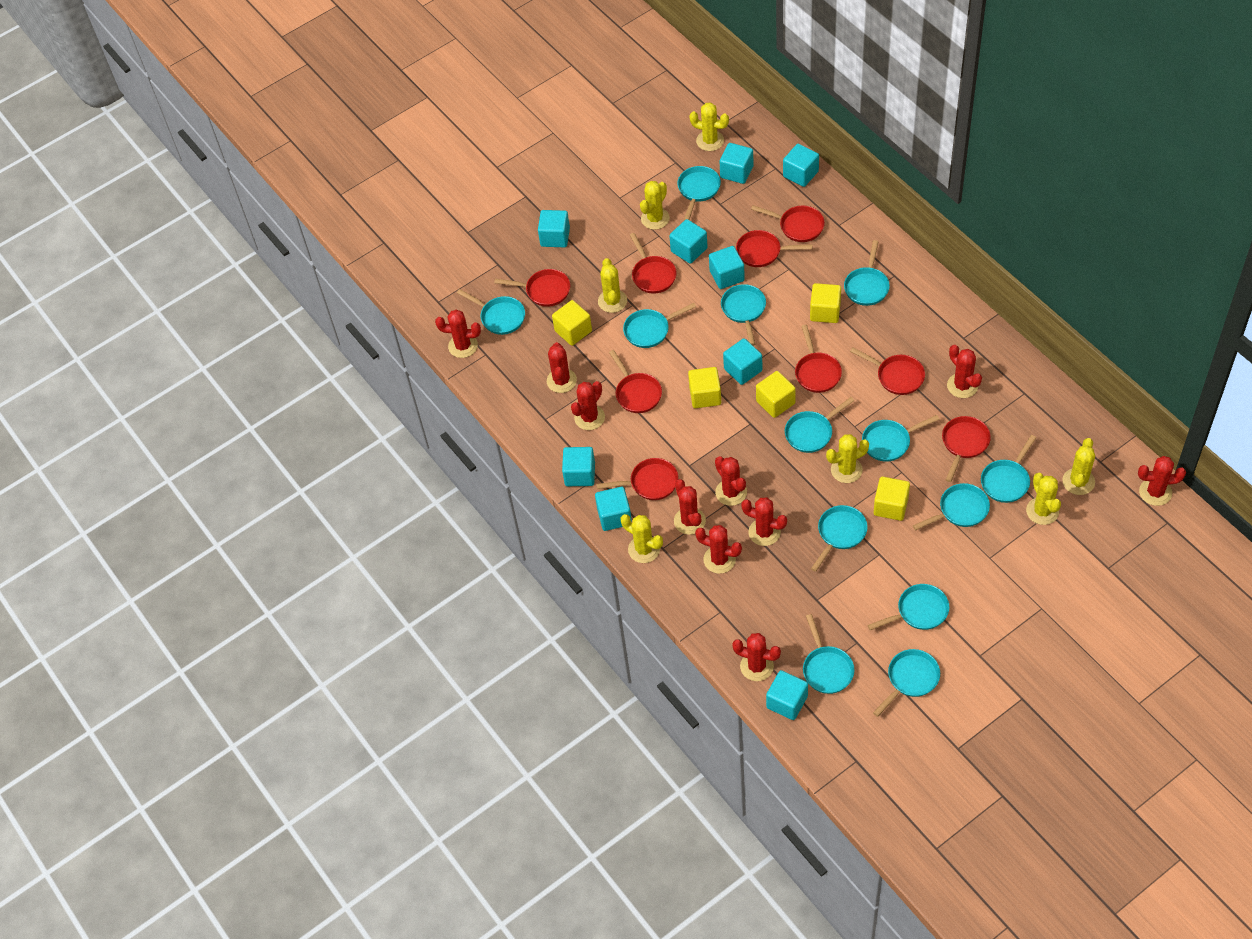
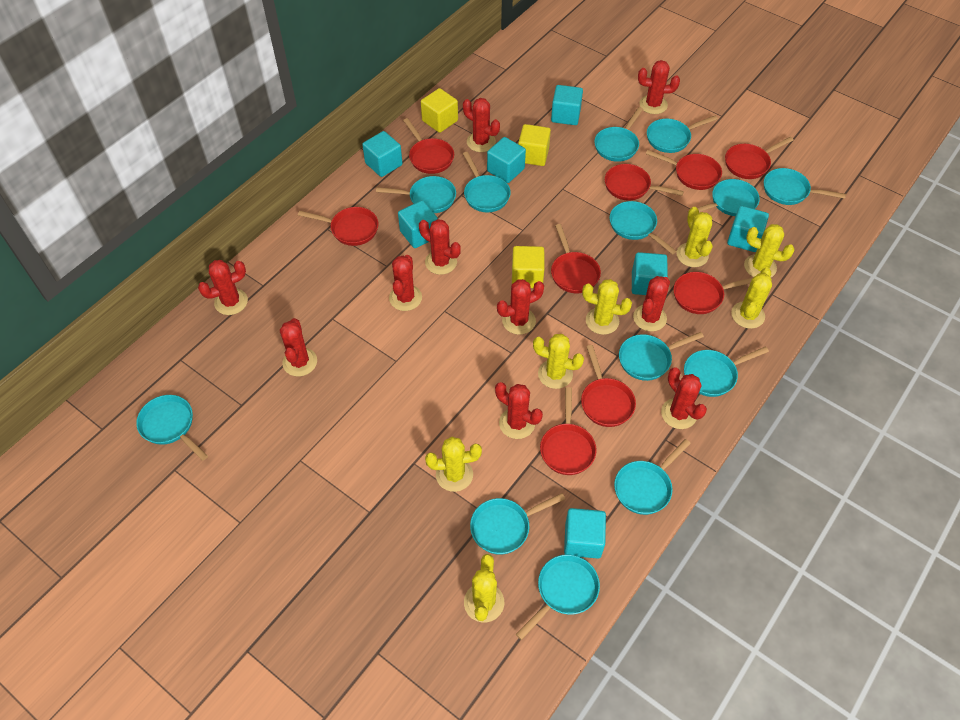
turquoise cube: 9 -> 7
yellow cube: 5 -> 3

